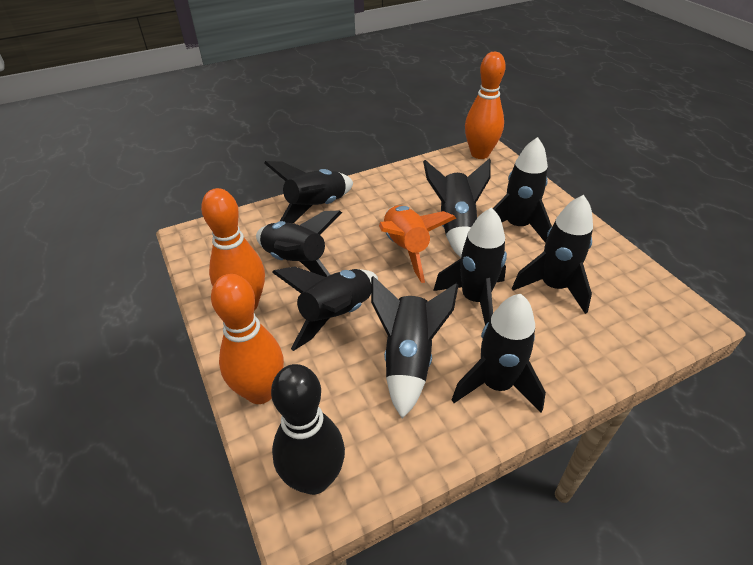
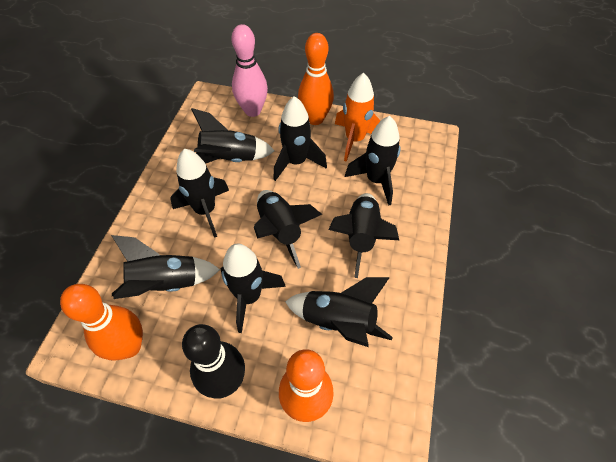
pink bowling pin: 0 -> 1

